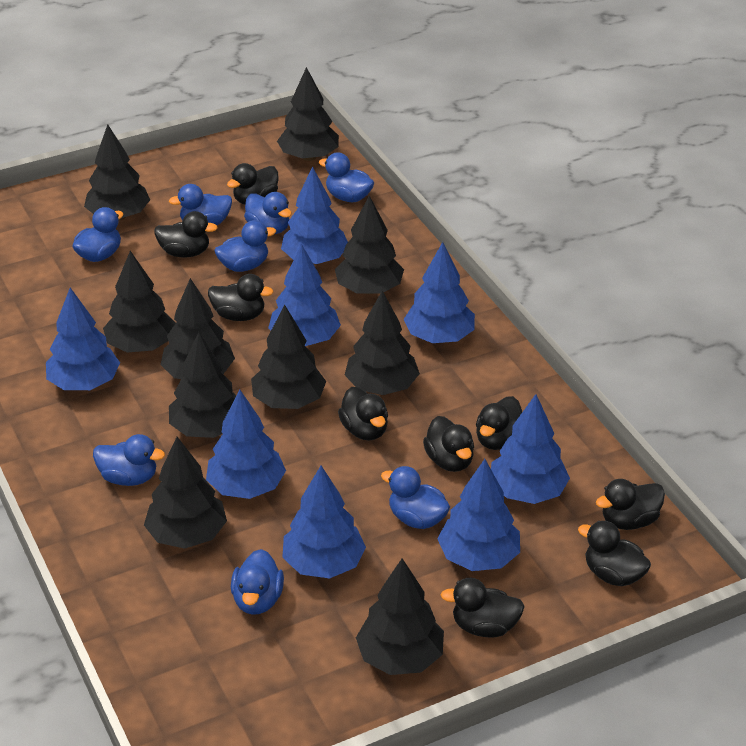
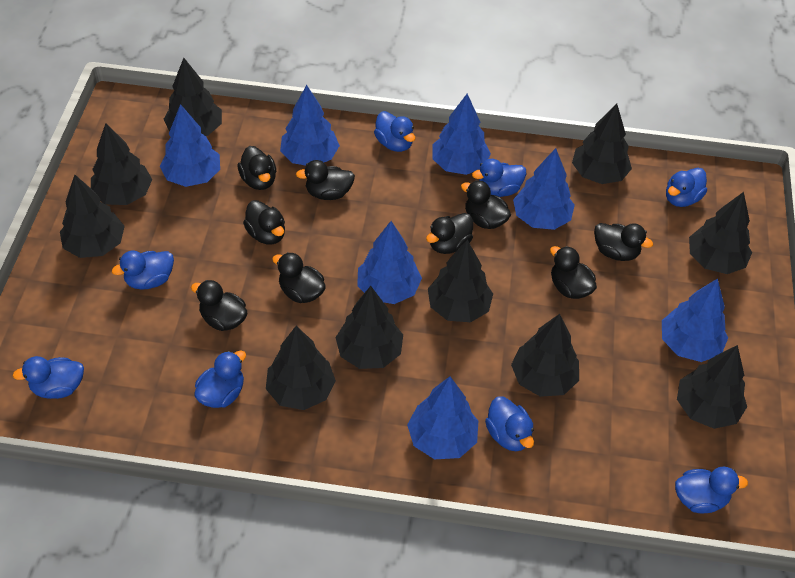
blue tree: 8 -> 7

